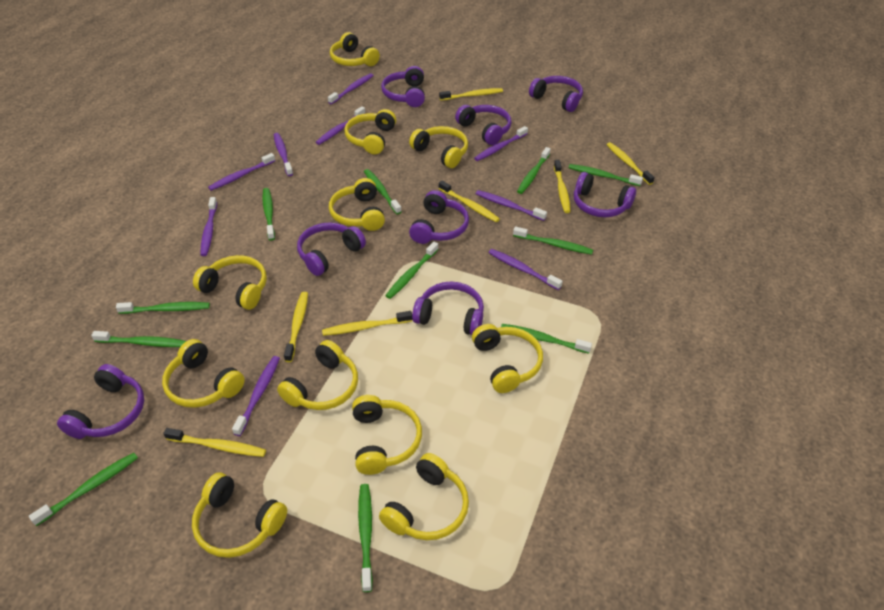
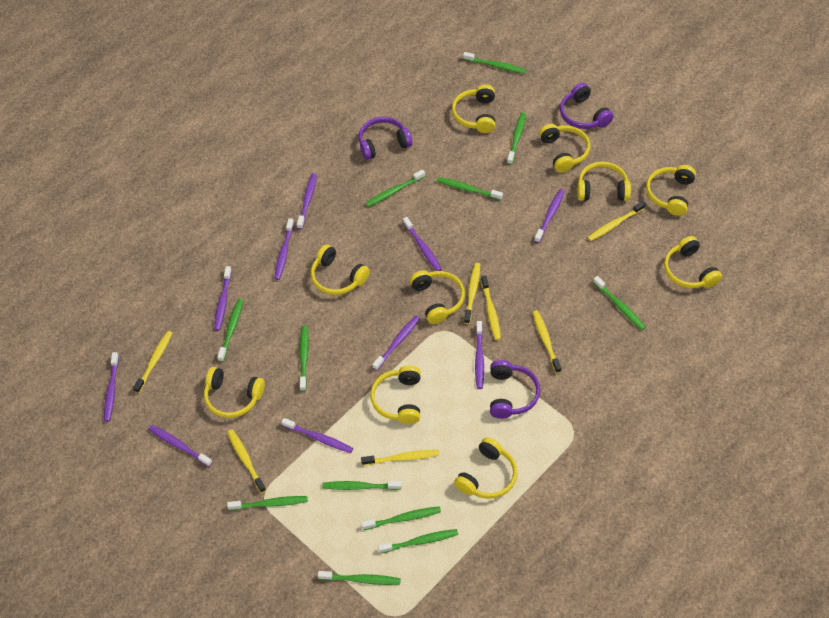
green toothbrush: 11 -> 12
purple headphones: 8 -> 3
purple toothbrush: 9 -> 10
yellow headphones: 11 -> 10

